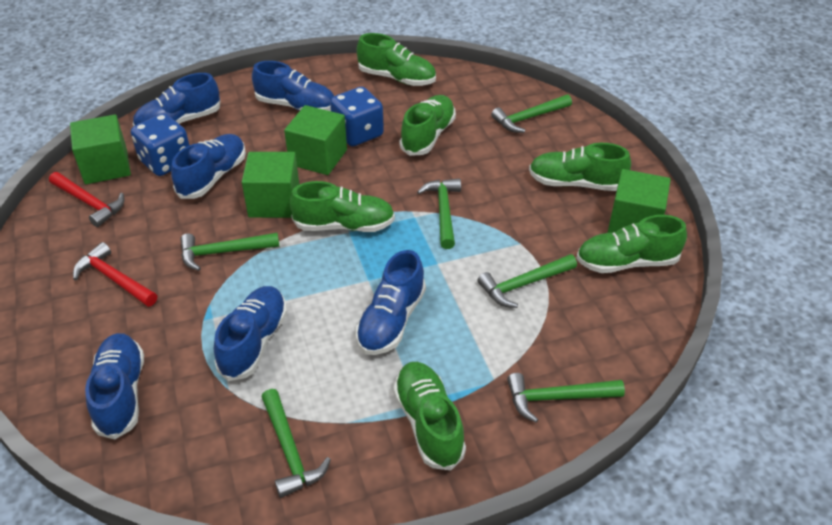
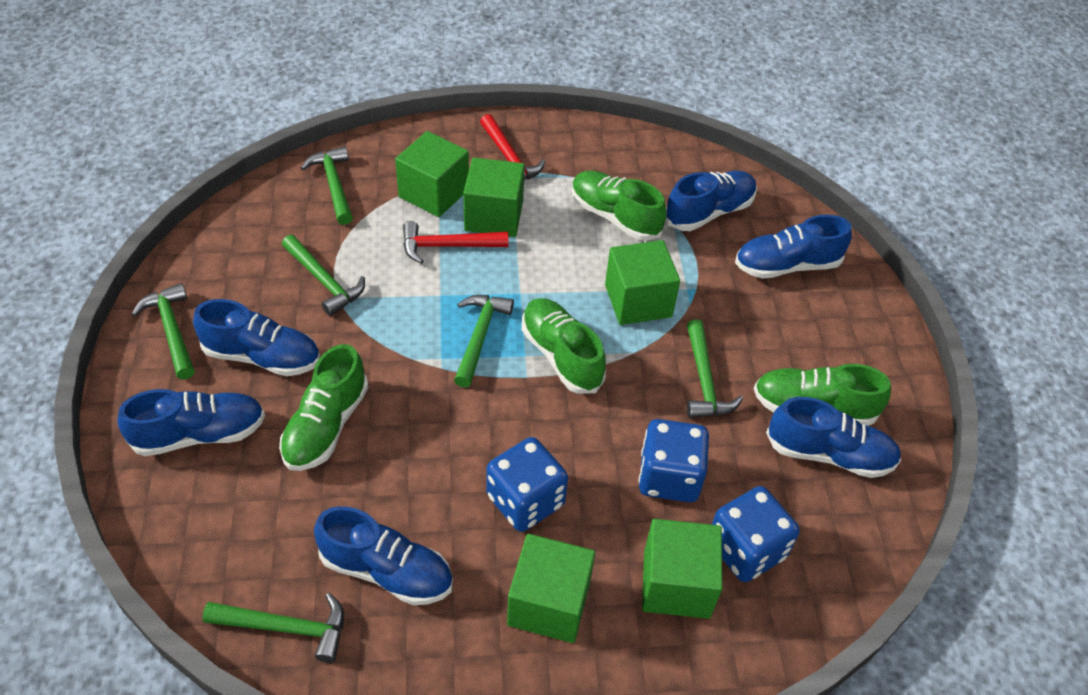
blue dice: 2 -> 3
green cube: 4 -> 5
green shoe: 6 -> 4

